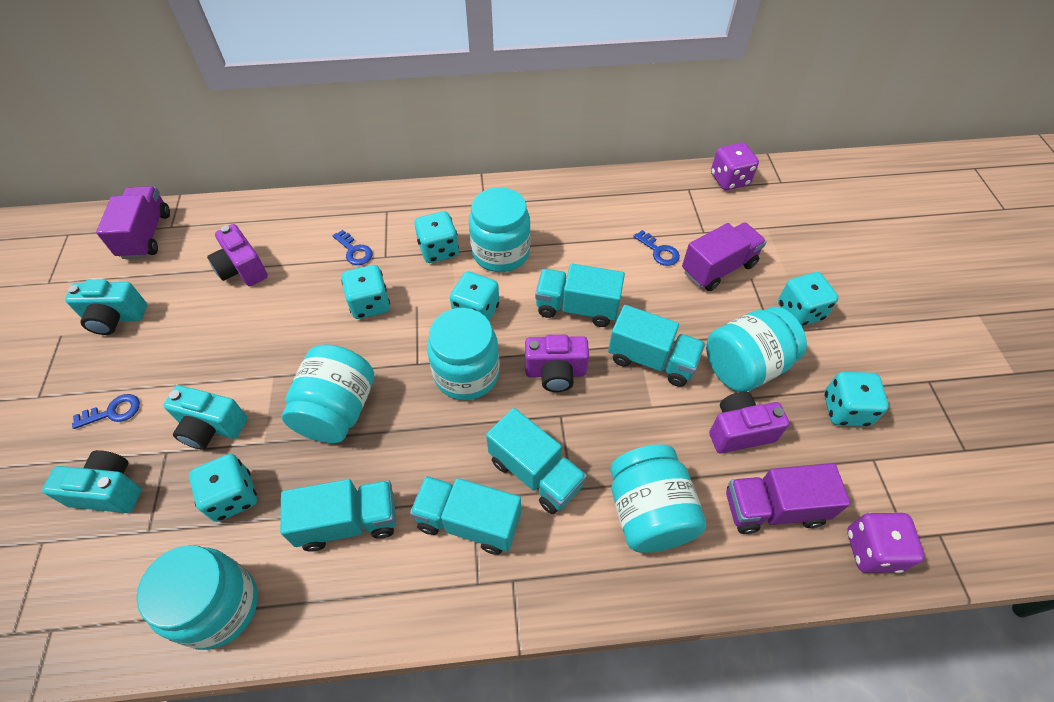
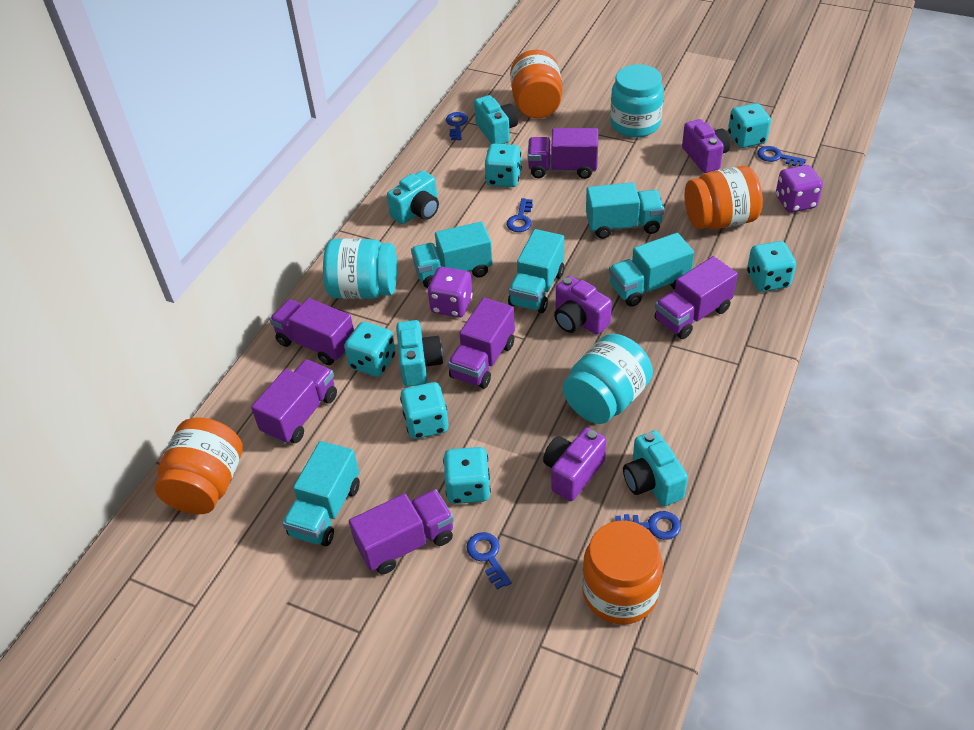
blue key: 3 -> 5
orange jar: 0 -> 4
purple truck: 3 -> 6
turquoise camera: 3 -> 4
turquoise jar: 6 -> 3

